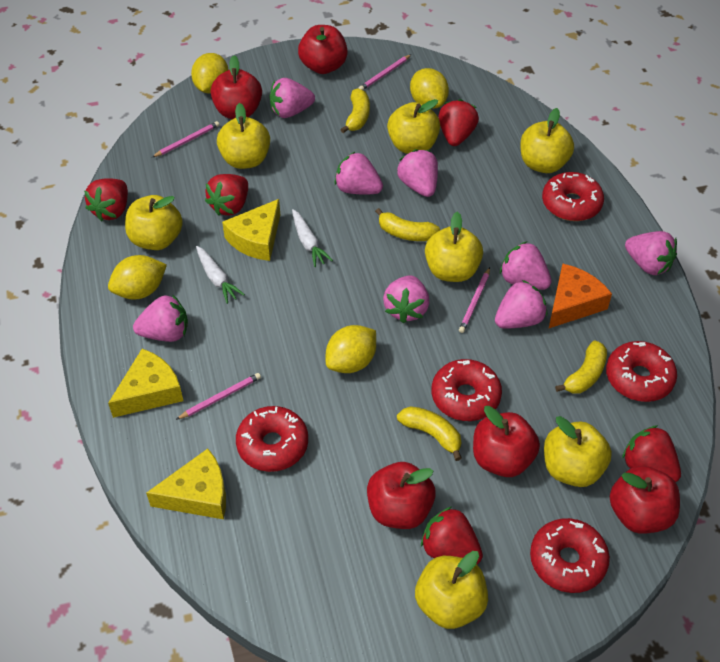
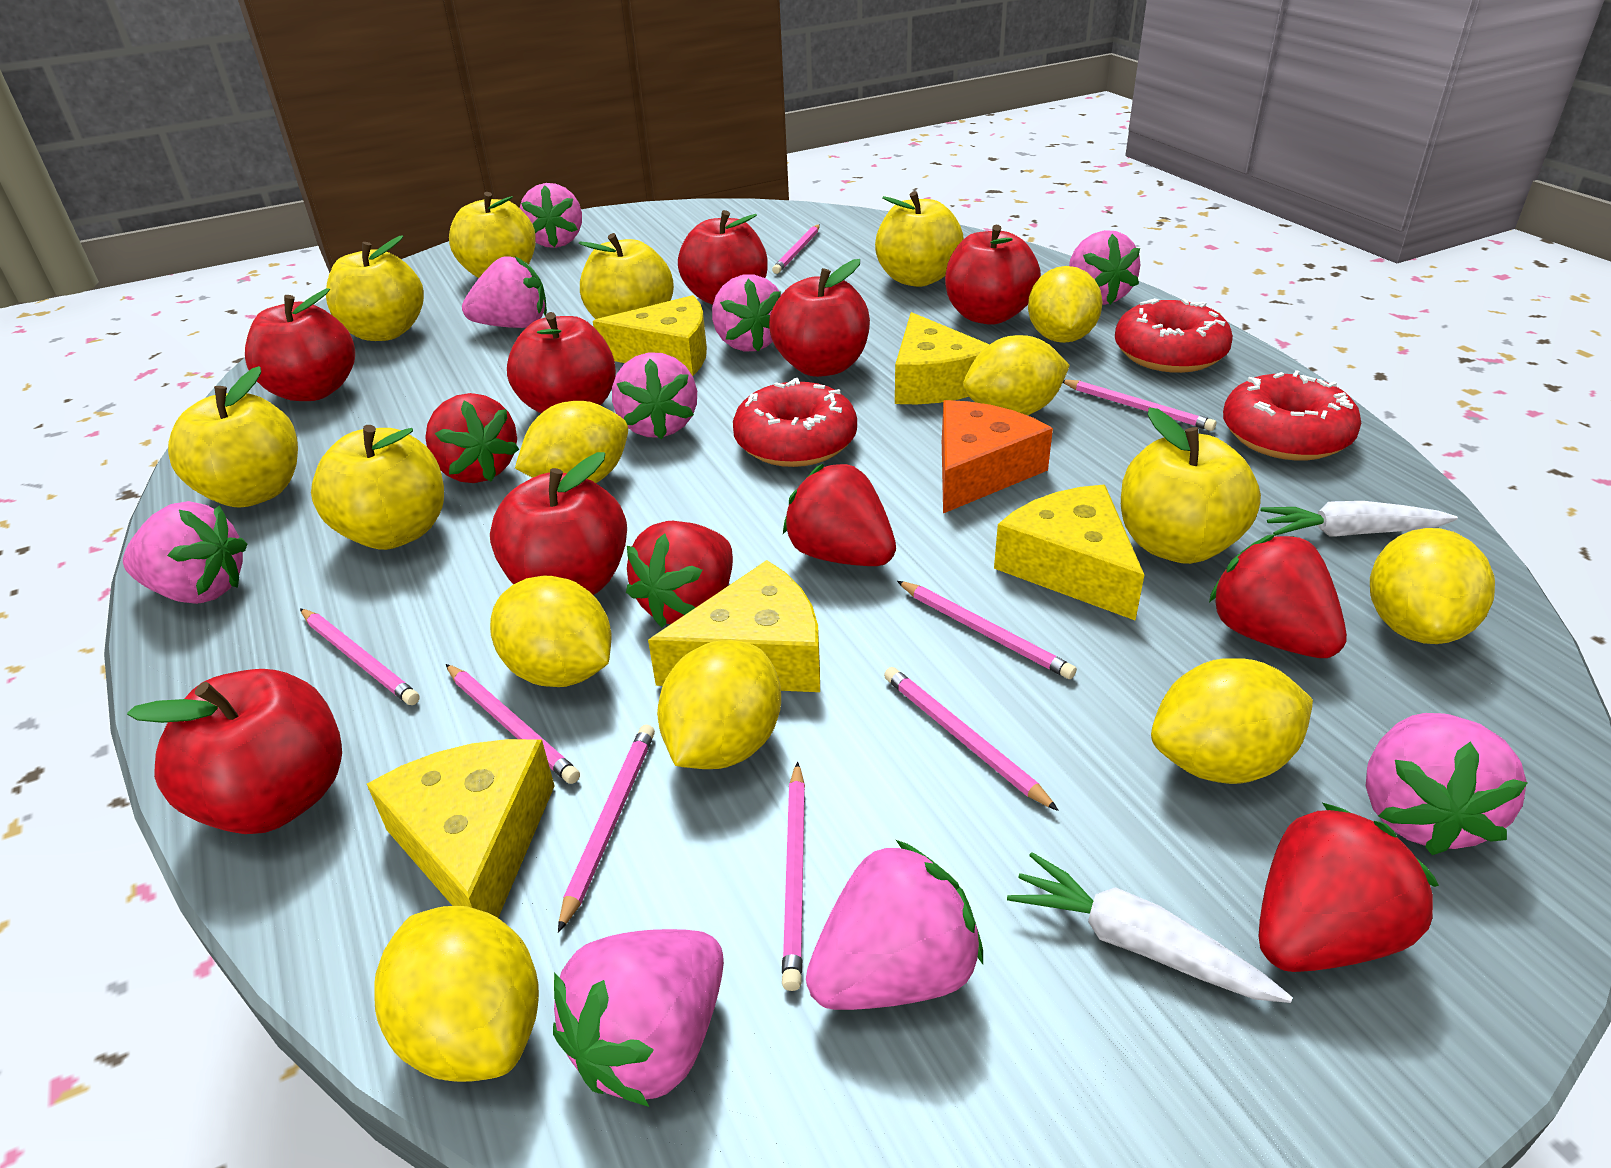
pink pencil: 4 -> 8
pink strawberry: 8 -> 9
red apple: 5 -> 7
red donut: 5 -> 3
yellow banana: 4 -> 0
yellow cheese: 3 -> 5
yellow lemon: 4 -> 8

